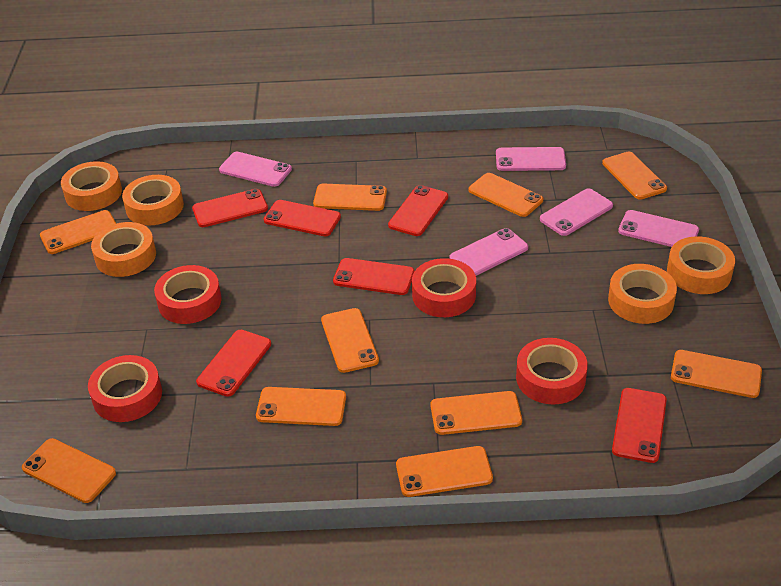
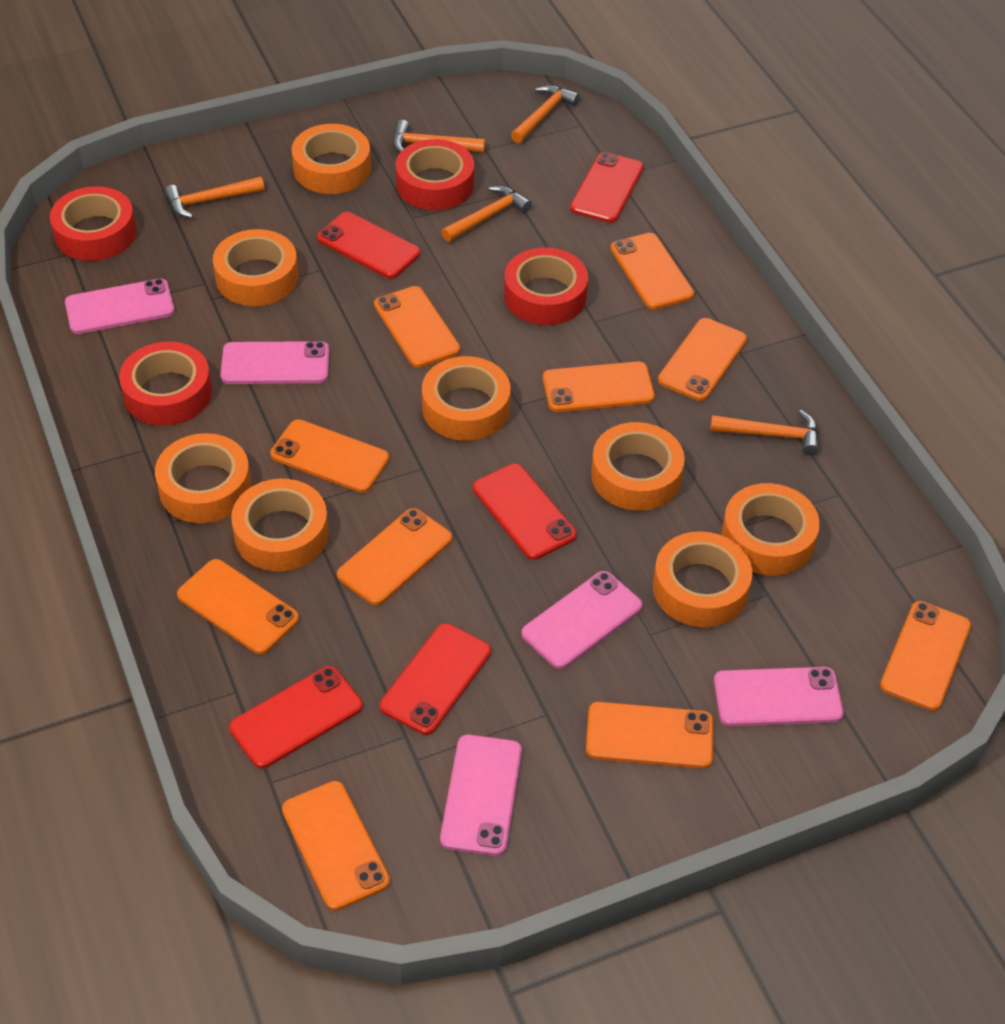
orange hammer: 0 -> 5
orange tape: 5 -> 8
red phone: 6 -> 5

